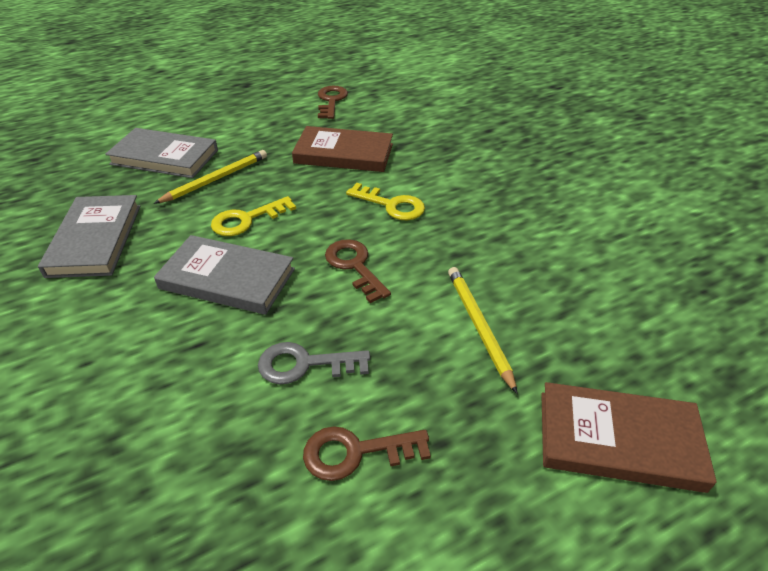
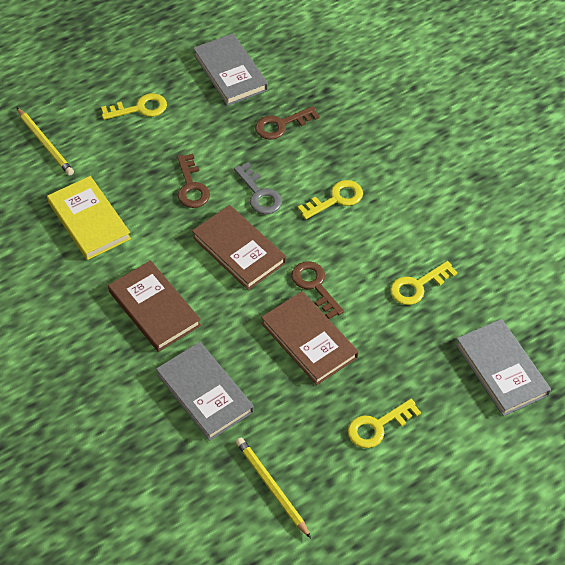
brown book: 2 -> 3
yellow book: 0 -> 1
yellow key: 2 -> 4

